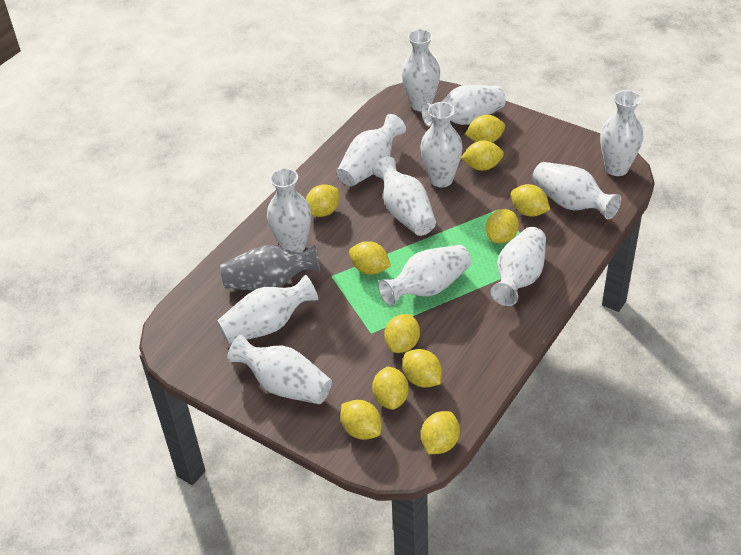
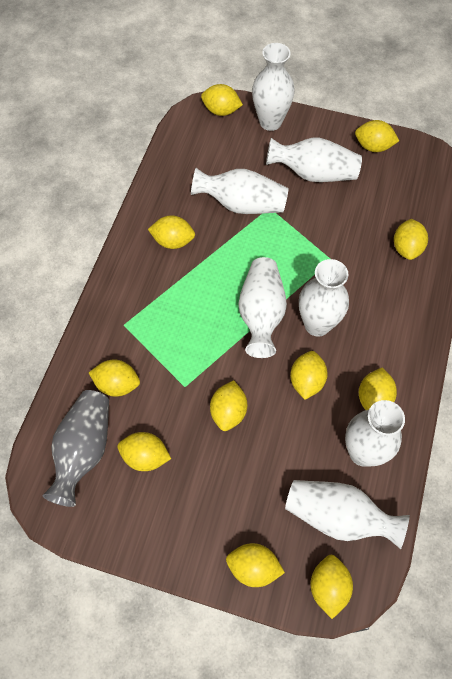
white vase: 12 -> 7

